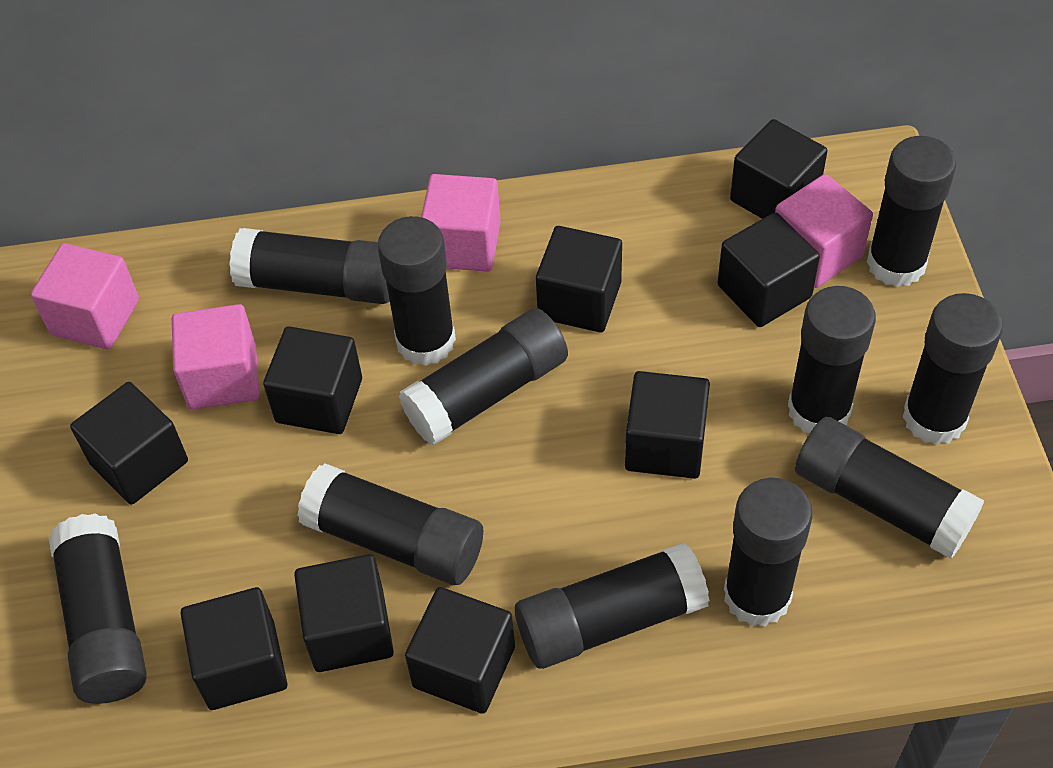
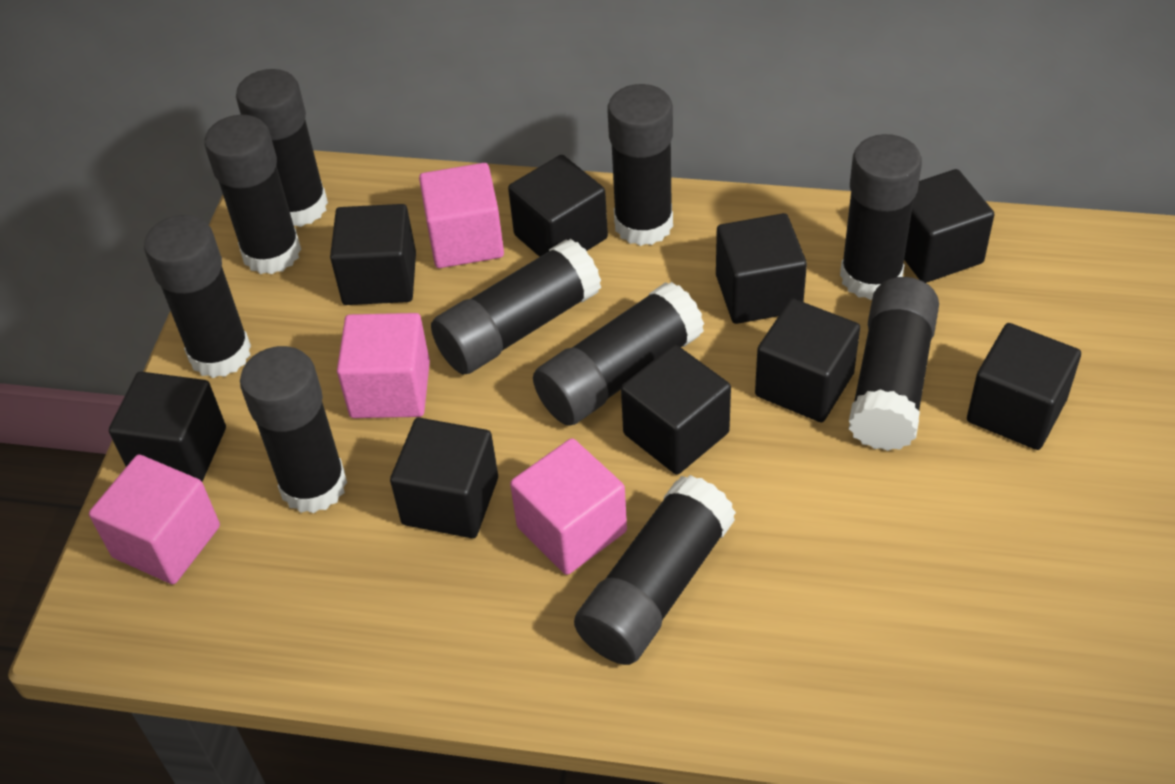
black glue stick: 11 -> 10

